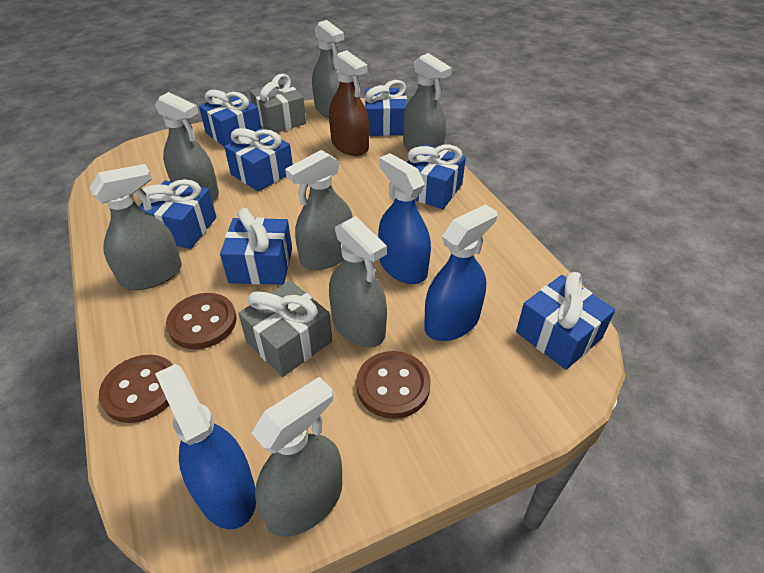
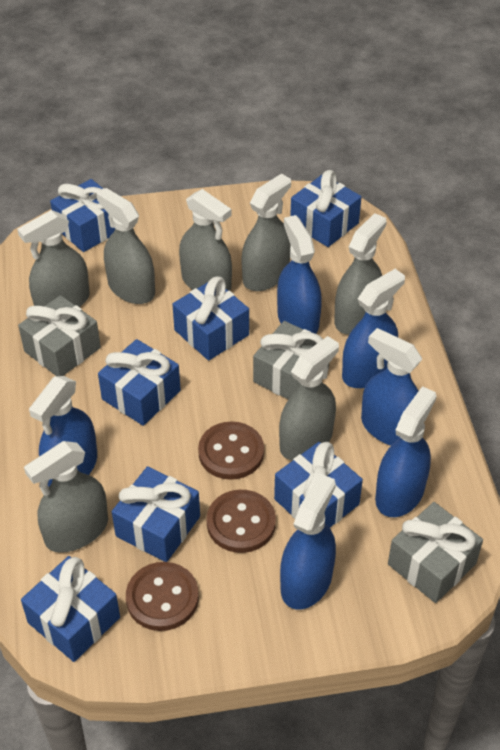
blue spray bottle: 3 -> 6
brown spray bottle: 1 -> 0
grey gift: 2 -> 3

